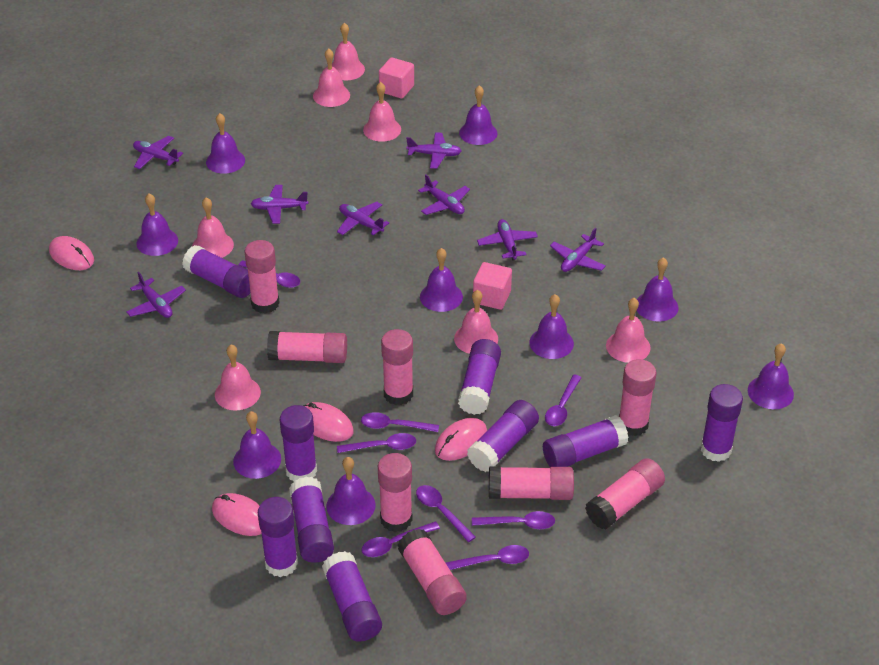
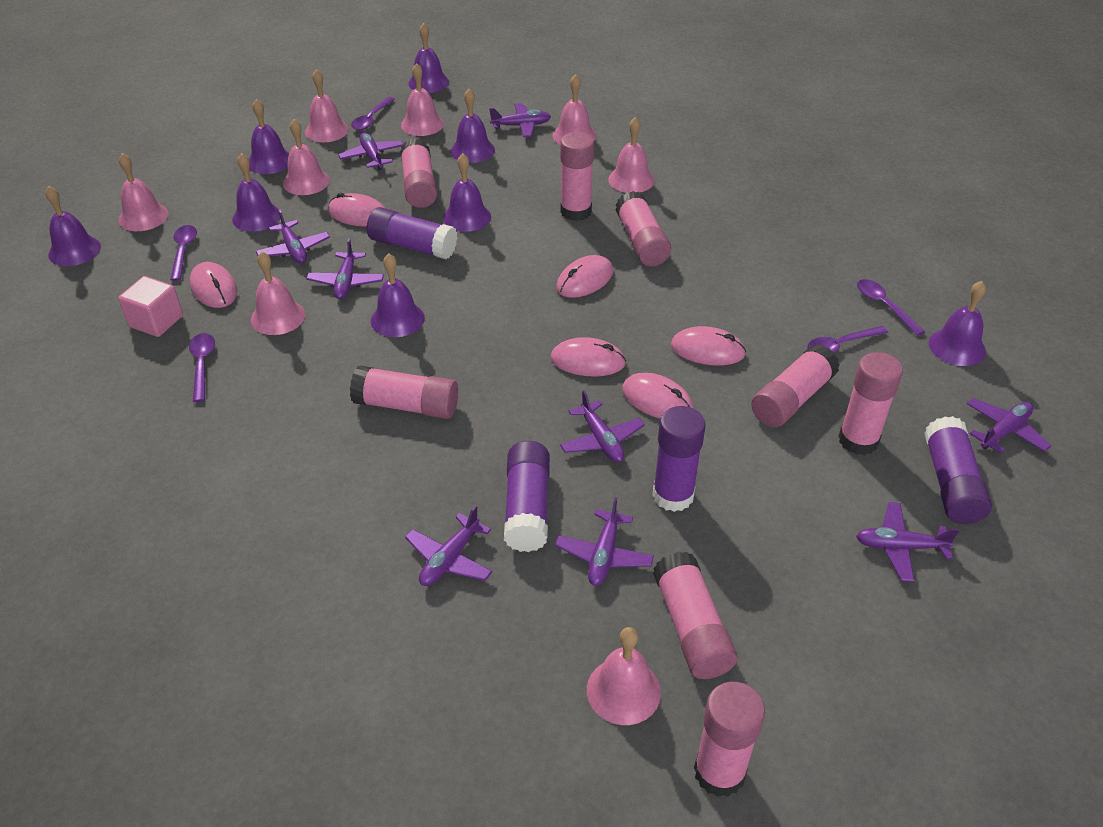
pink bell: 7 -> 8
pink cube: 2 -> 1
pink mouse: 4 -> 6
purple bell: 9 -> 8
purple glue stick: 9 -> 4
purple plane: 8 -> 9
purple spoon: 8 -> 5

